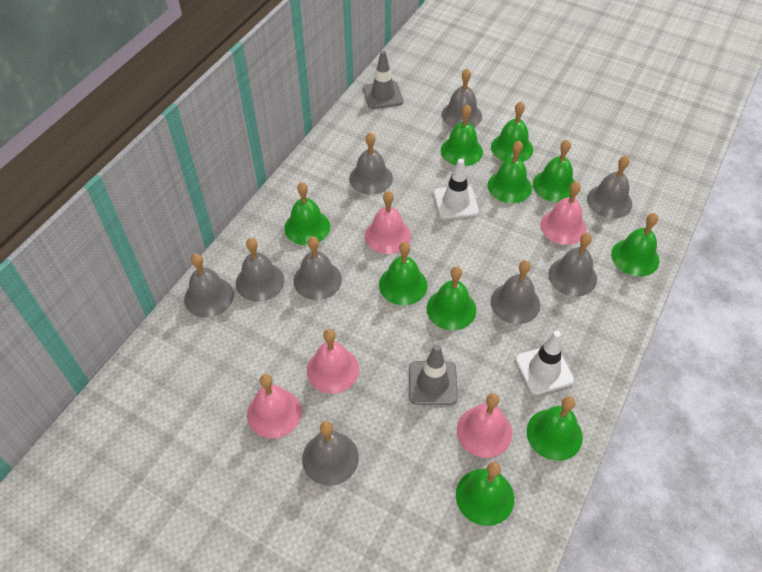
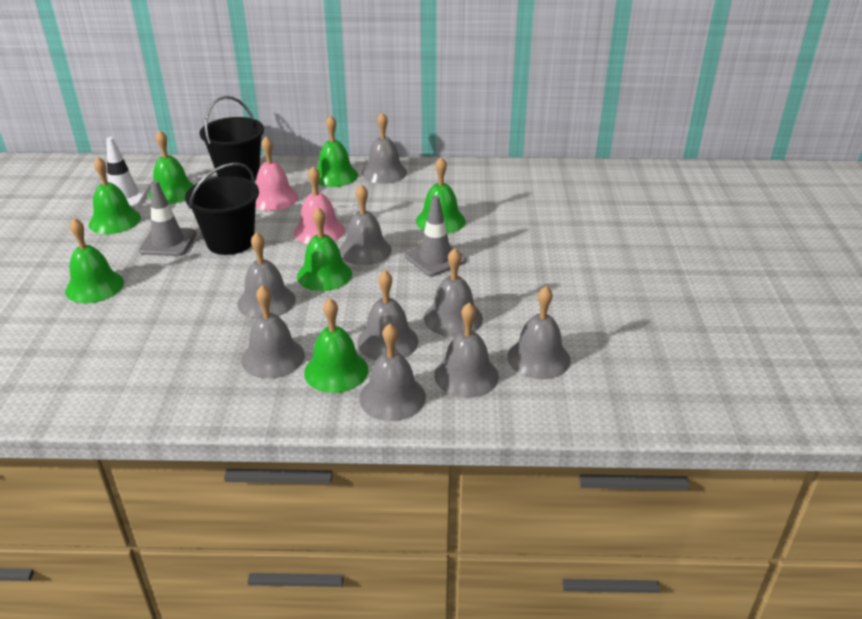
black bucket: 0 -> 2
green bell: 10 -> 7
pink bell: 5 -> 2
white traffic cone: 2 -> 1

